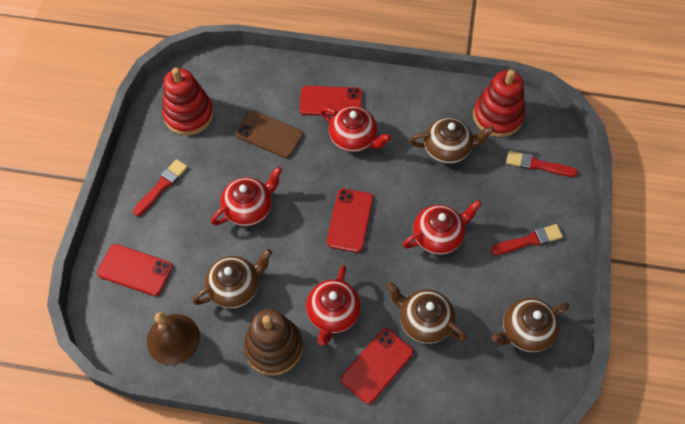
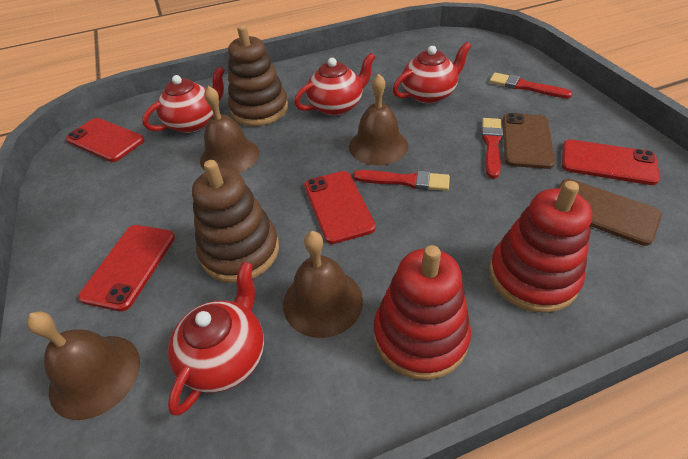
brown bell: 1 -> 4
brown phone: 1 -> 2
brown stacking toy: 1 -> 2
brown teapot: 4 -> 0

